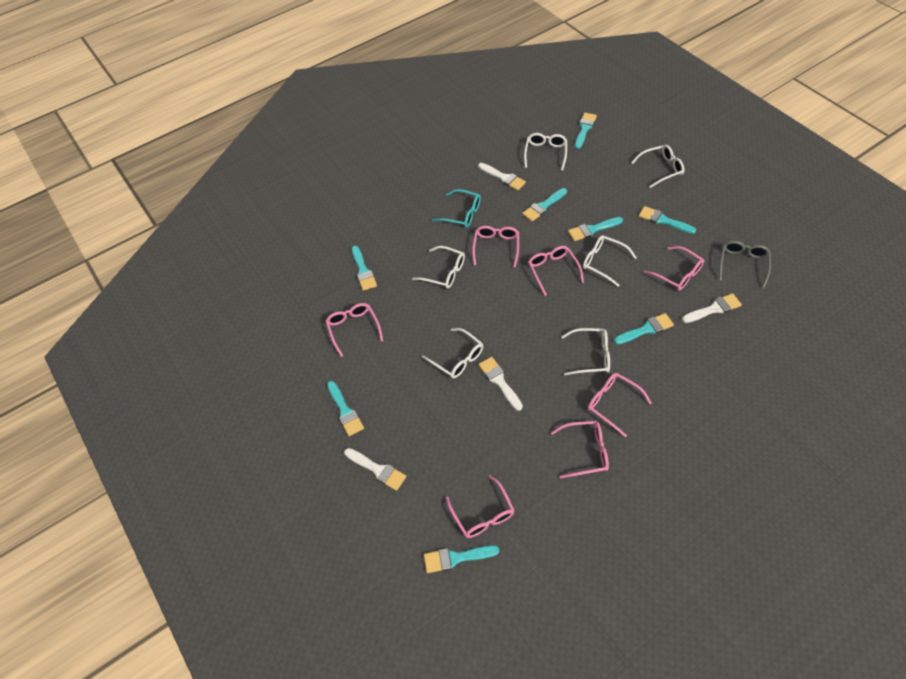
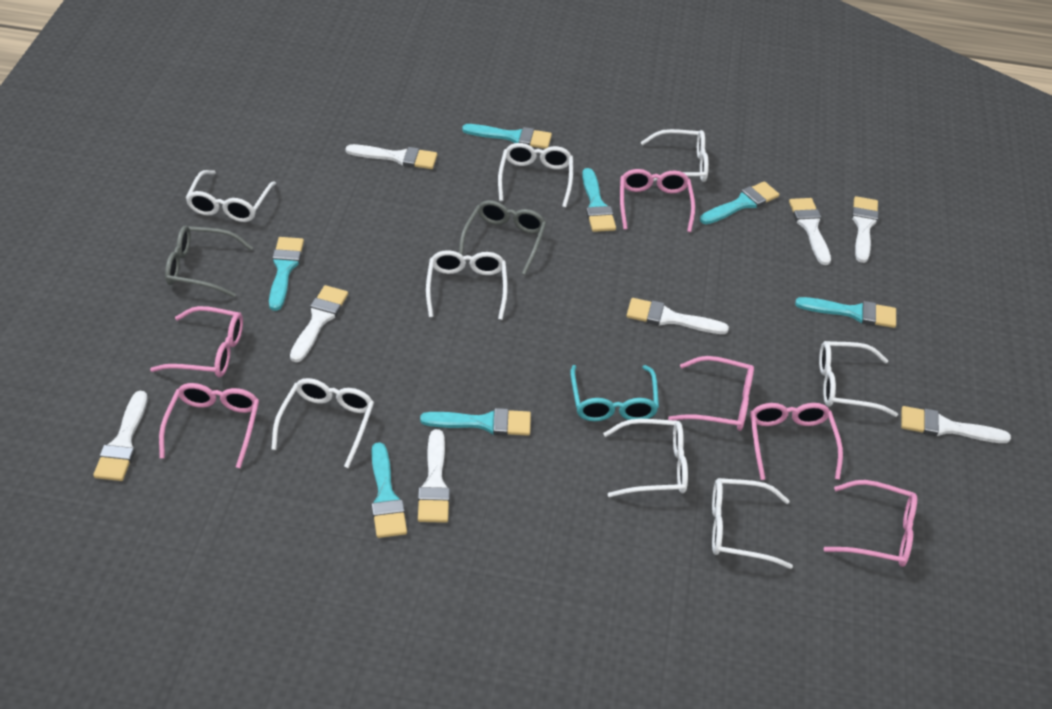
grey glasses: 1 -> 2
pink glasses: 7 -> 6
turquoise brush: 8 -> 7
white brush: 4 -> 8
white glasses: 6 -> 8

